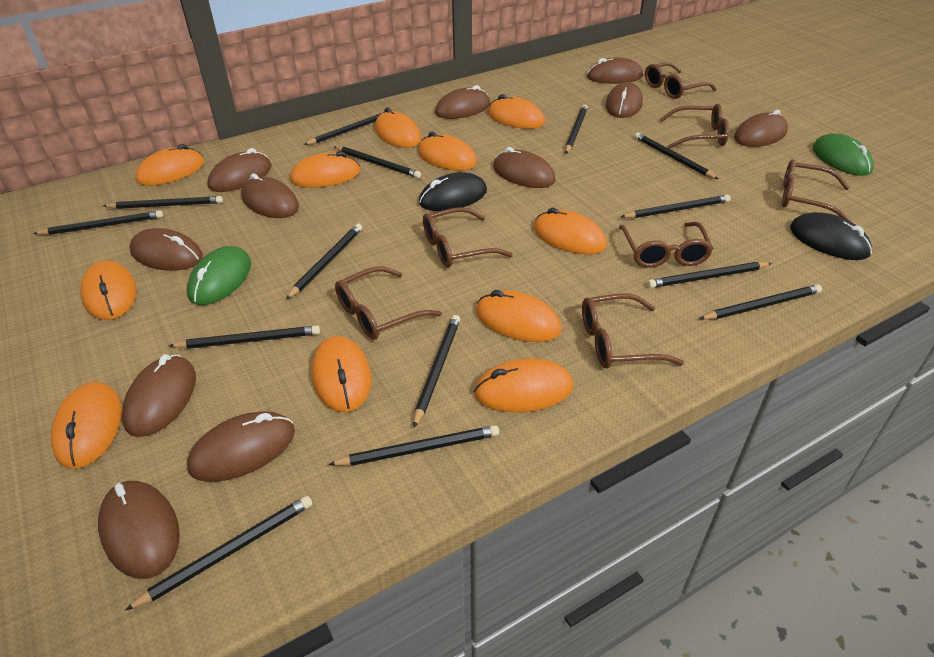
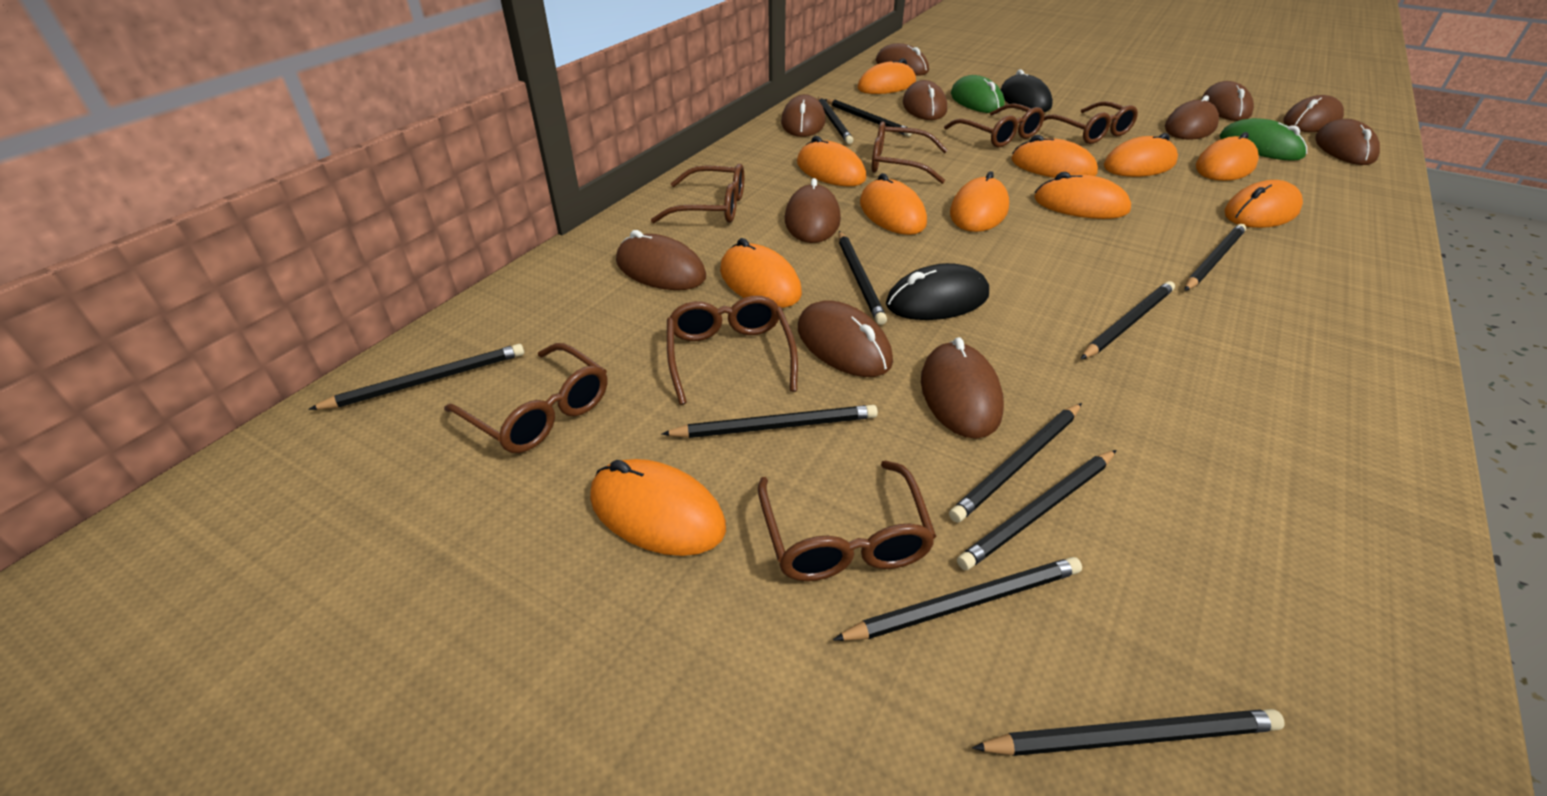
black pencil: 14 -> 11

